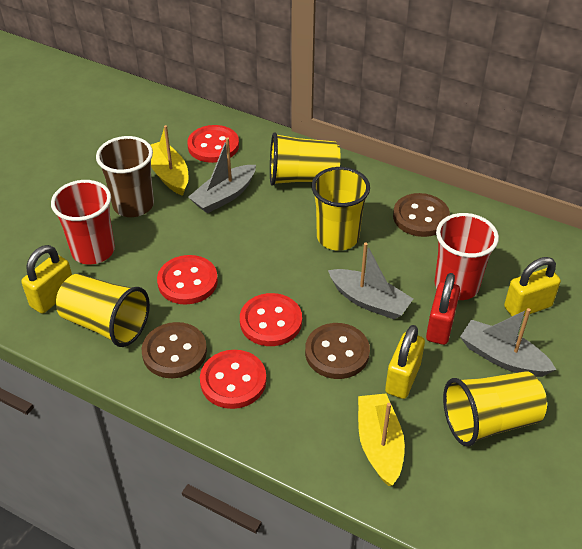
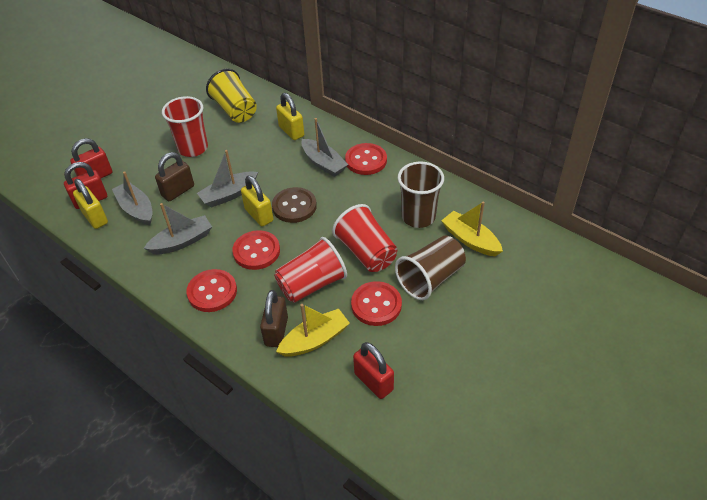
brown button: 3 -> 1
brown cup: 1 -> 2
brown padlock: 0 -> 2
grey boat: 3 -> 4
red cup: 2 -> 3
red padlock: 1 -> 3
yellow cup: 4 -> 1

